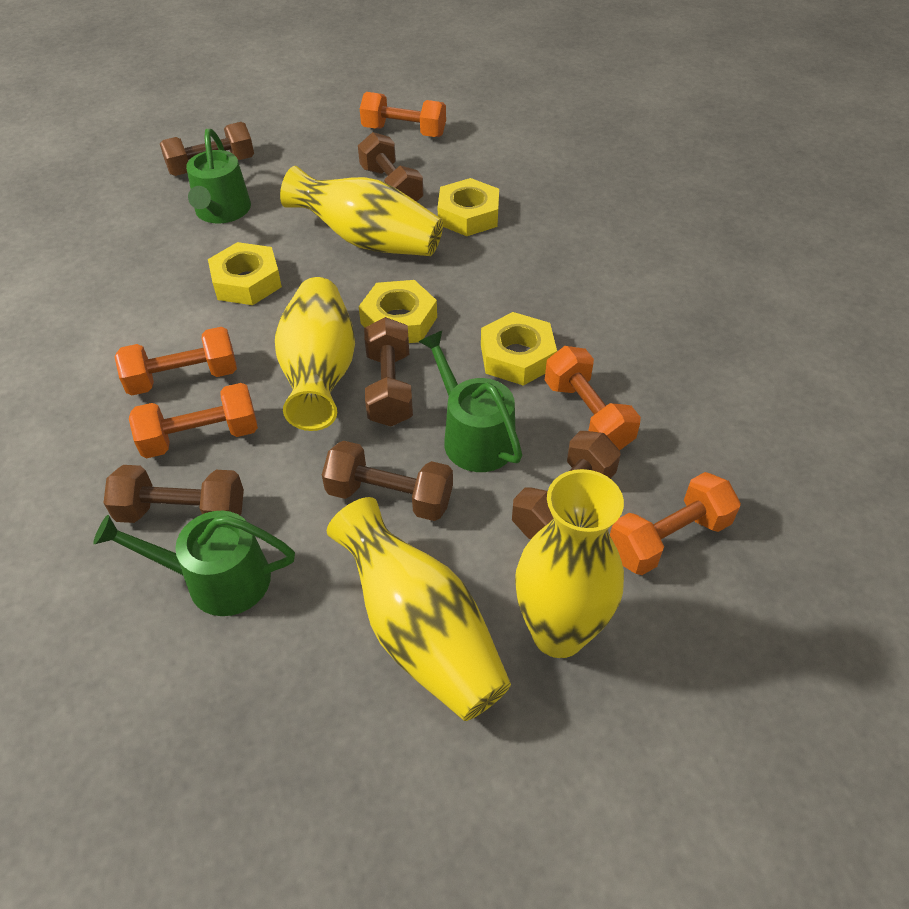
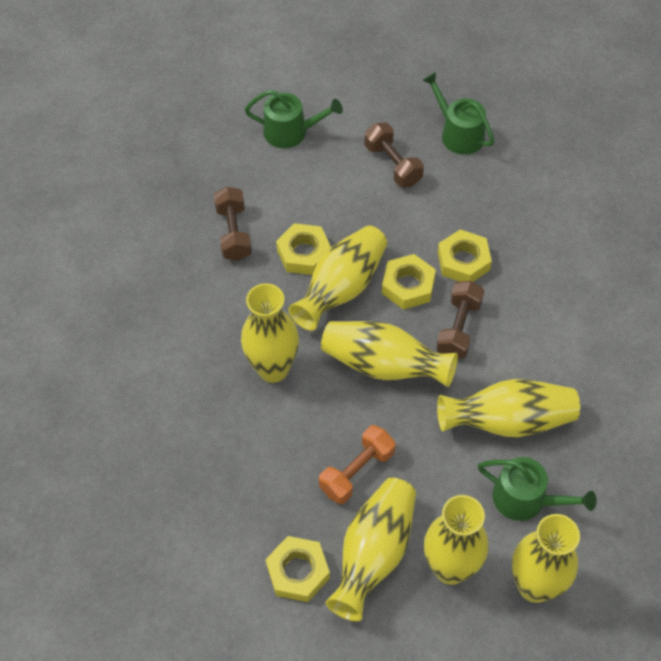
brown dumbbell: 6 -> 3
orange dumbbell: 5 -> 1
yellow vase: 4 -> 7

